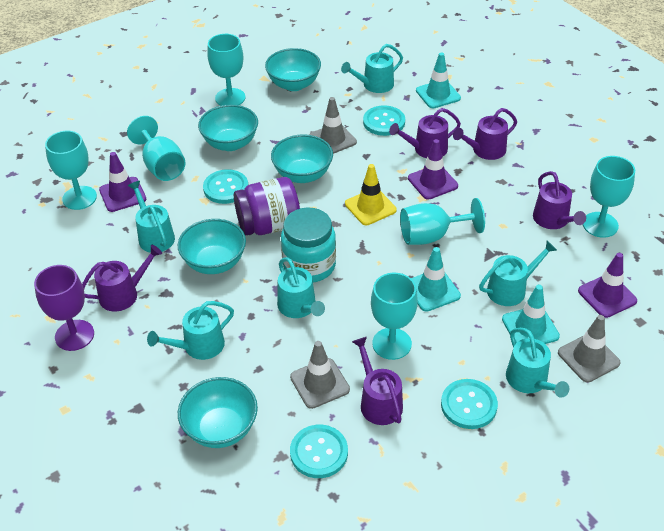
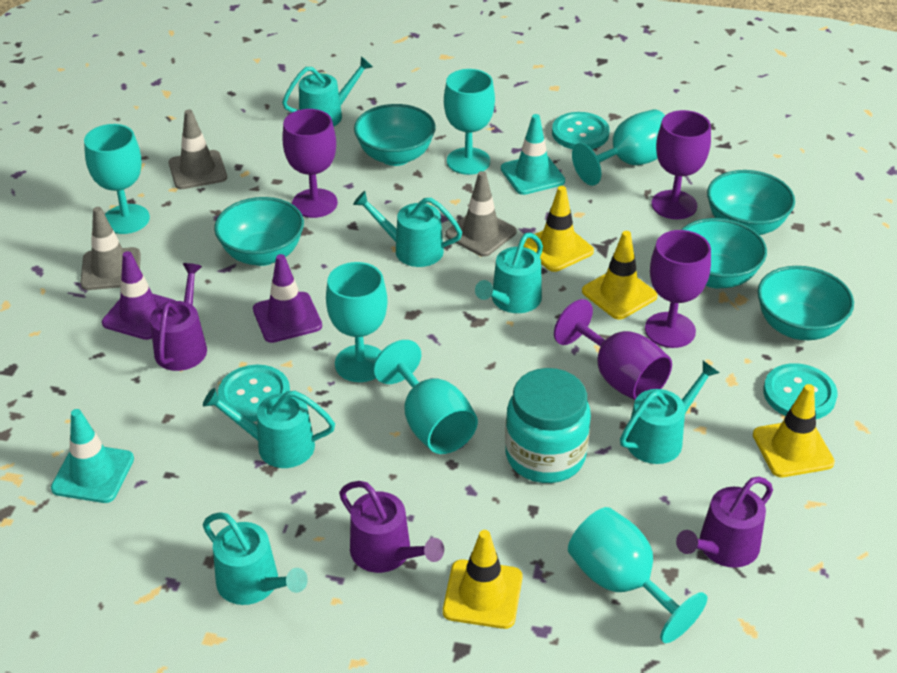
purple goblet: 1 -> 4
purple jar: 1 -> 0
purple traffic cone: 3 -> 2
purple watering can: 5 -> 3
turquoise button: 4 -> 3
turquoise traffic cone: 3 -> 2
yellow traffic cone: 1 -> 4

